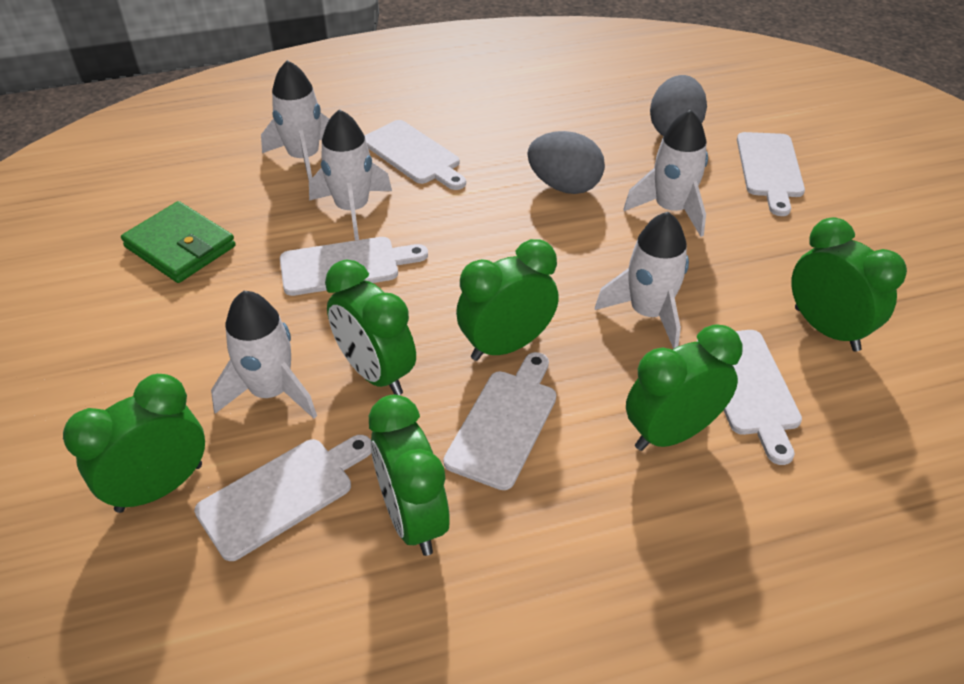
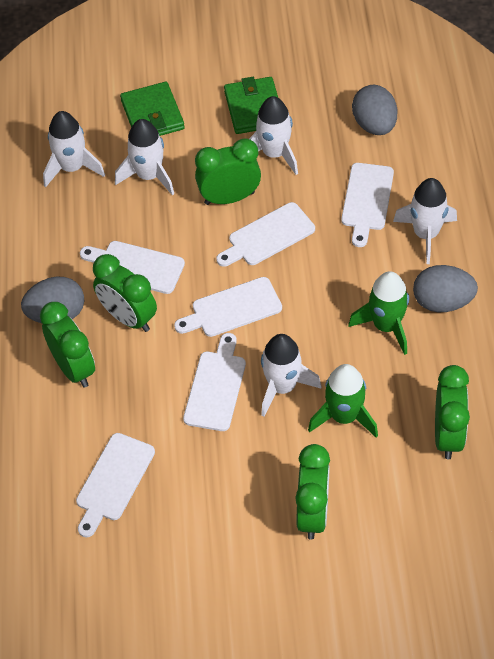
green clock: 6 -> 5
green rocket: 0 -> 2
green wallet: 1 -> 2
grey egg: 2 -> 3

